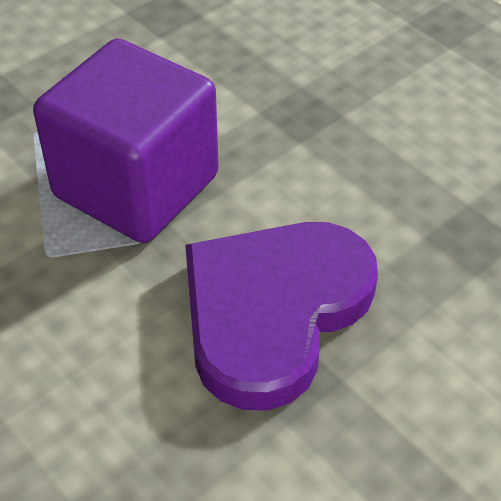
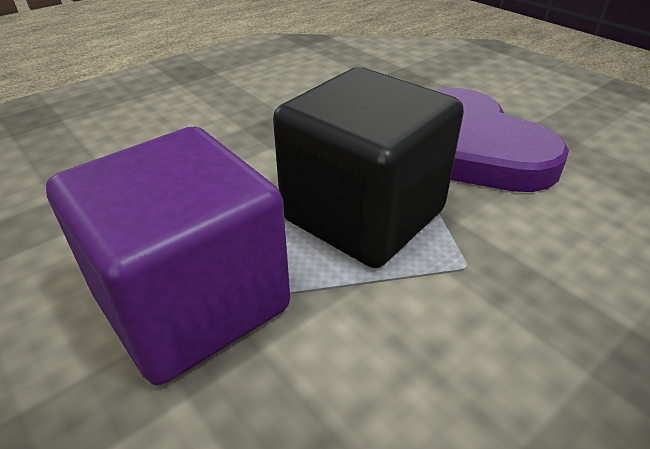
black cube: 0 -> 1

